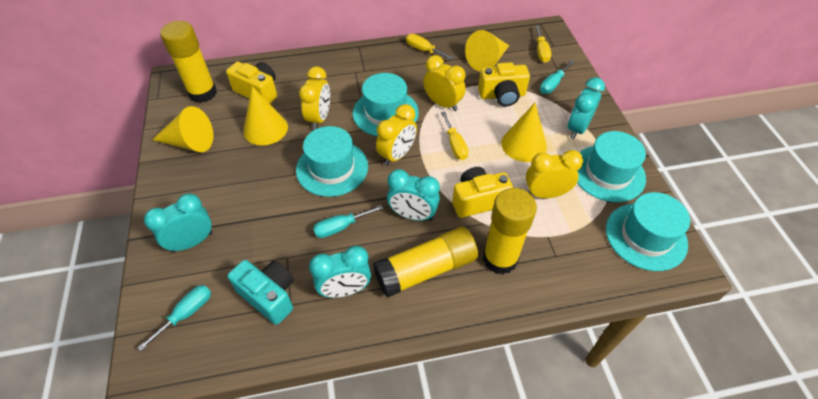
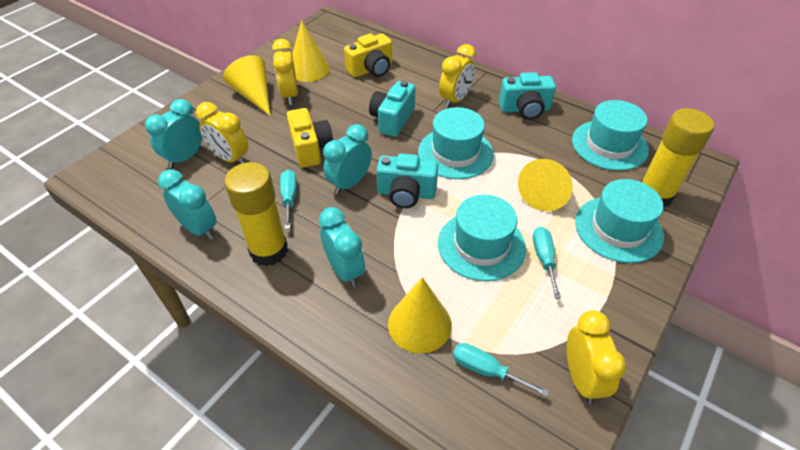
turquoise camera: 1 -> 3
yellow camera: 3 -> 2
yellow glue stick: 3 -> 2
yellow screwdriver: 3 -> 0

